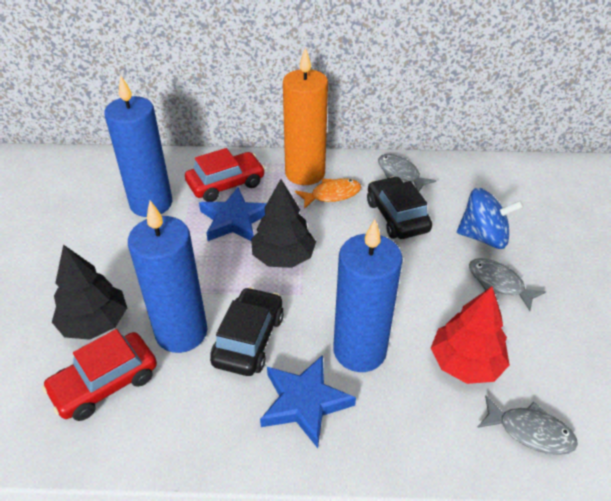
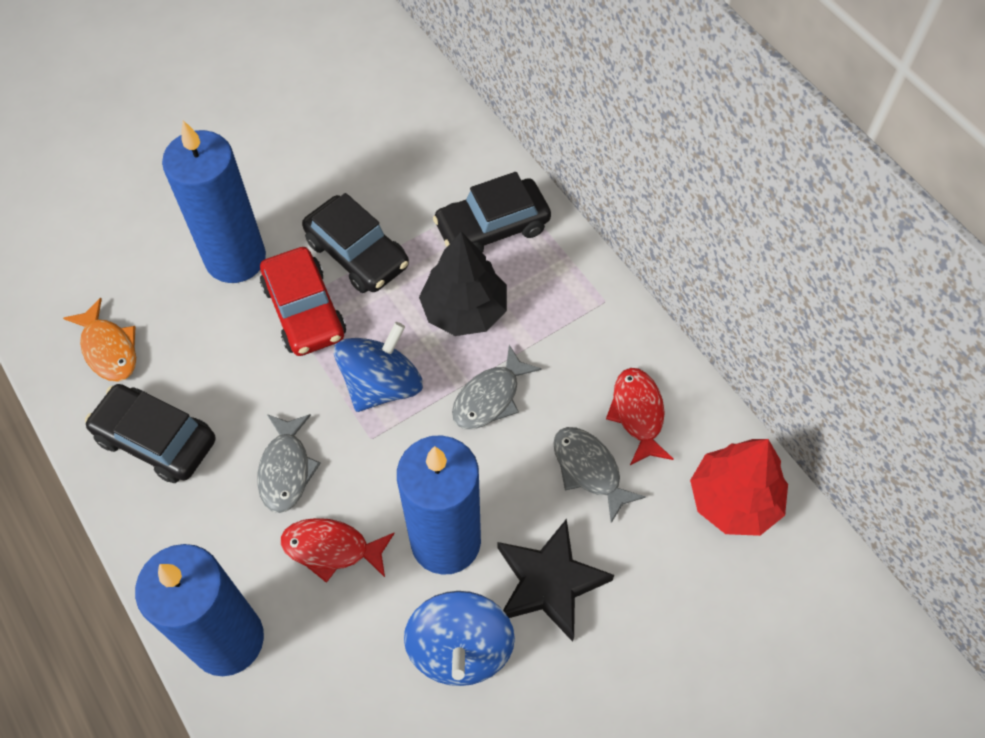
black car: 2 -> 3
black star: 0 -> 1
black tree: 2 -> 1
blue spinning top: 1 -> 2
blue star: 2 -> 0
orange candle: 1 -> 0
red car: 2 -> 1
red fish: 0 -> 2

